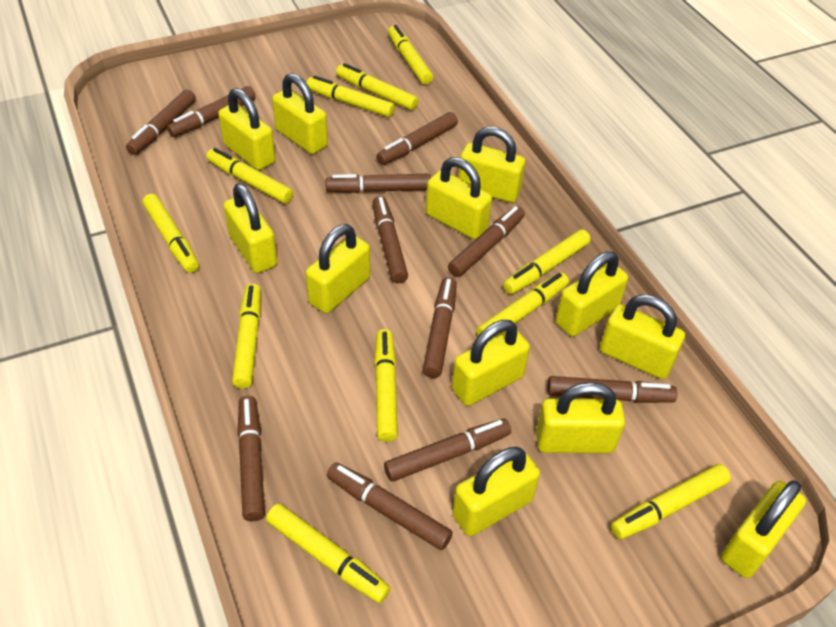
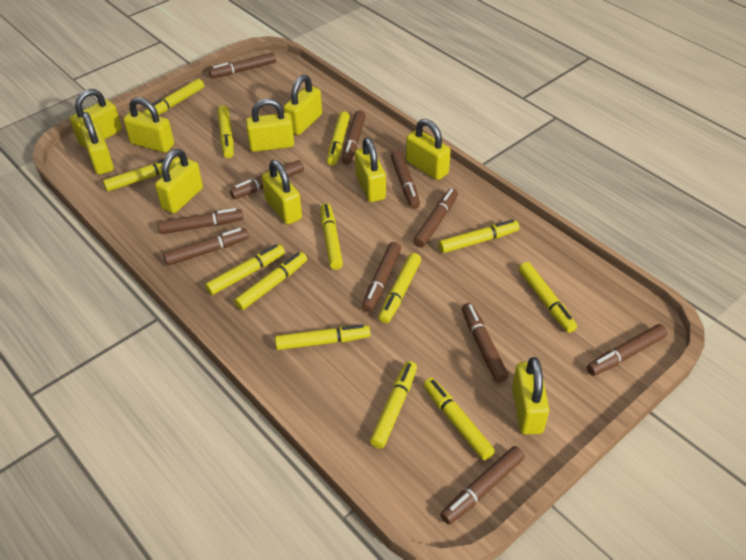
yellow marker: 11 -> 13
yellow padlock: 12 -> 10

